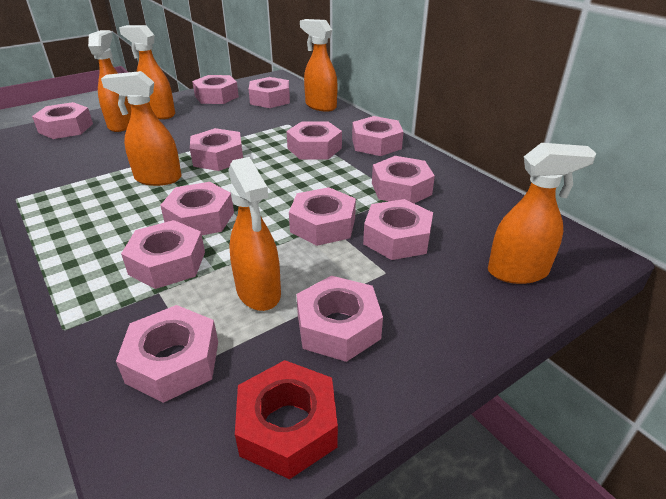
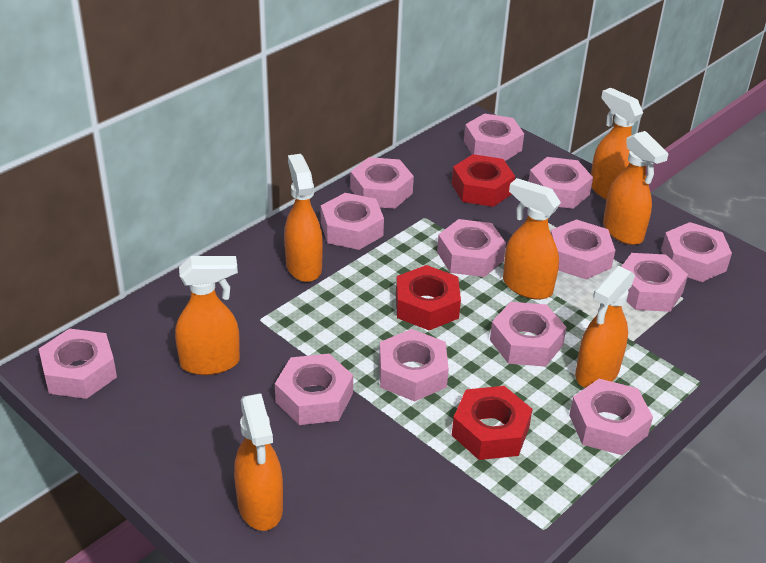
orange spray bottle: 6 -> 7
red nut: 1 -> 3

